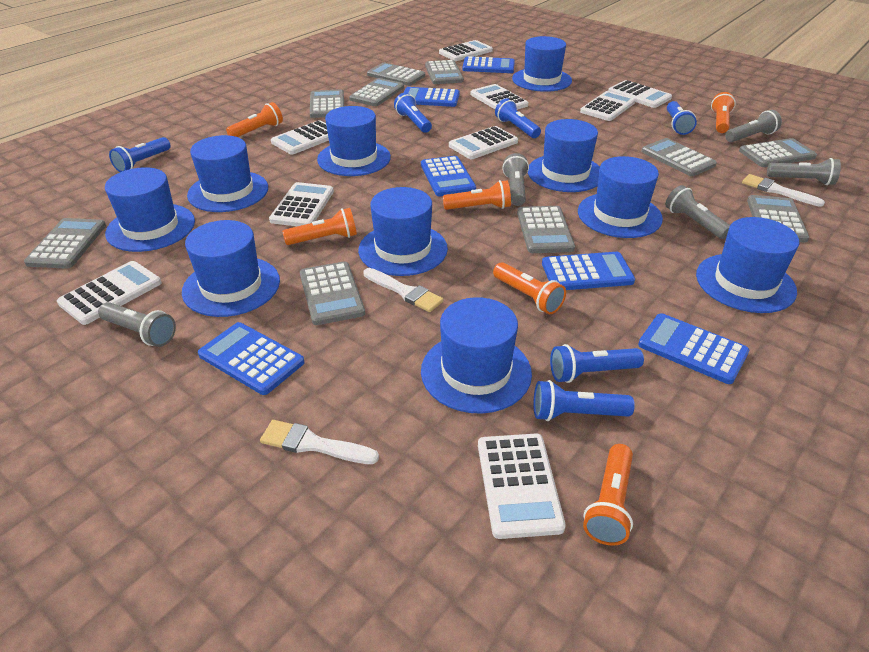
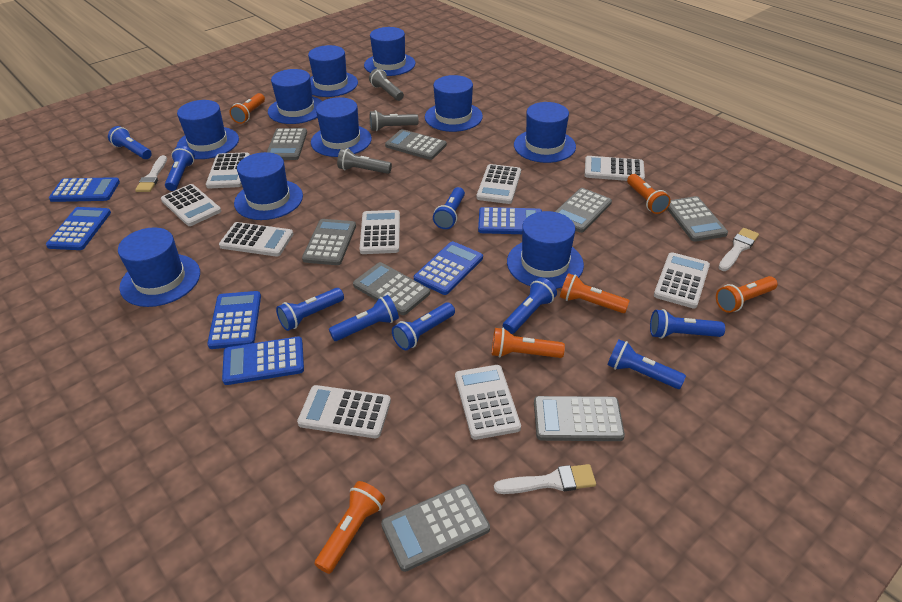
blue flashlight: 6 -> 9
grey calculator: 10 -> 8
grey flashlight: 5 -> 3

